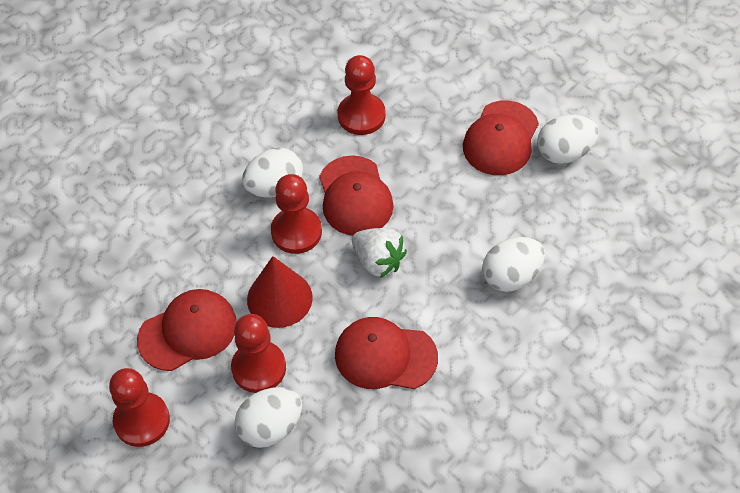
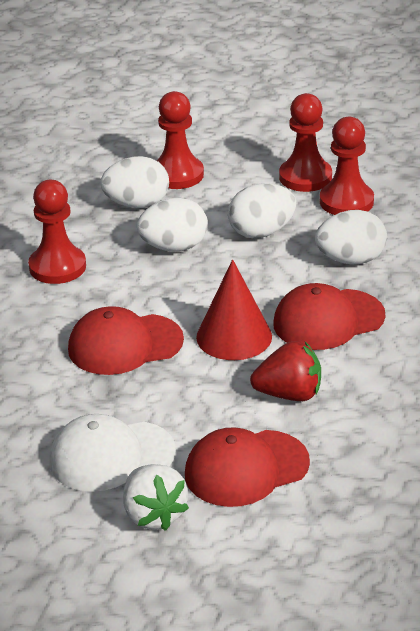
red cap: 4 -> 3
red strawberry: 0 -> 1
white cap: 0 -> 1

